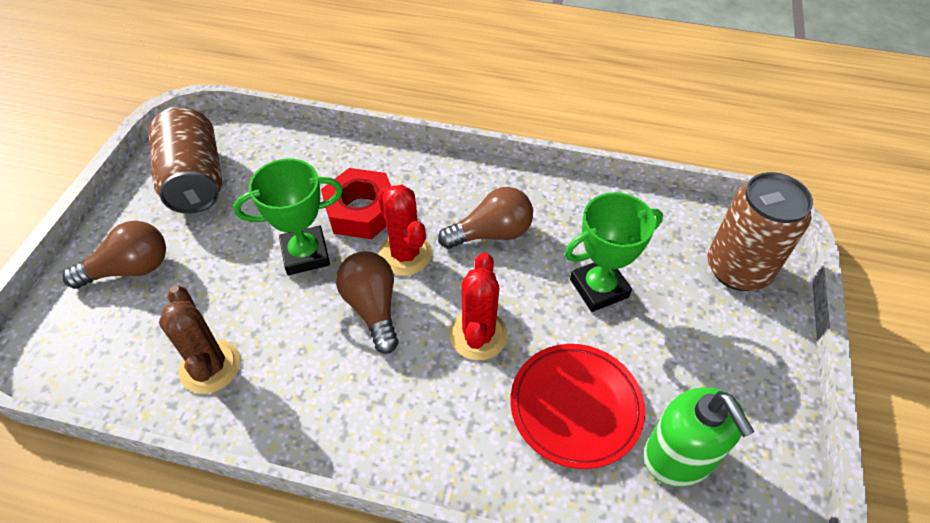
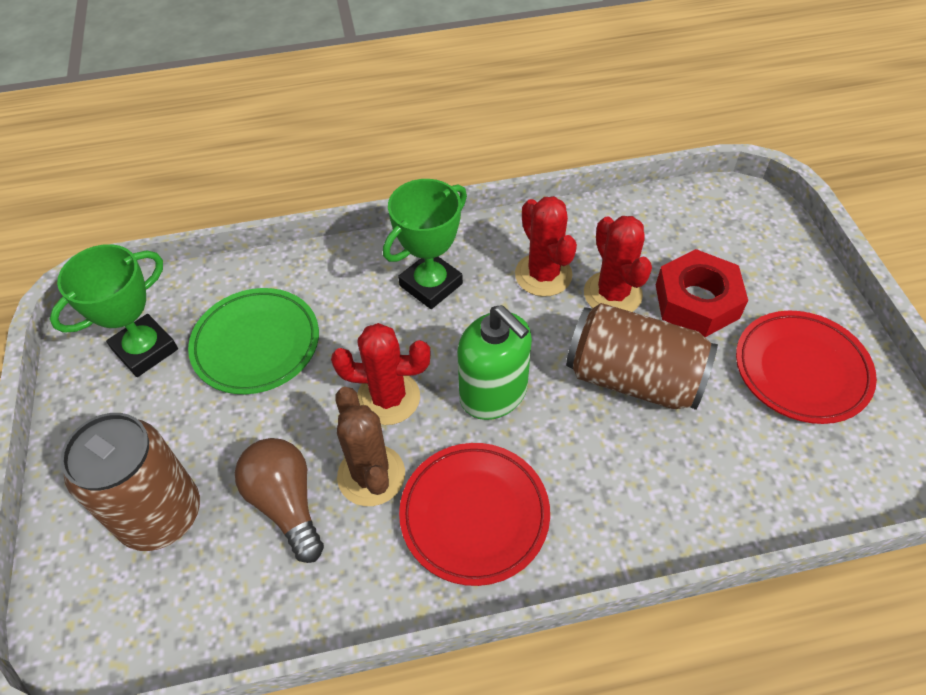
brown light bulb: 3 -> 1
green plate: 0 -> 1
red cactus: 2 -> 3
red plate: 1 -> 2

